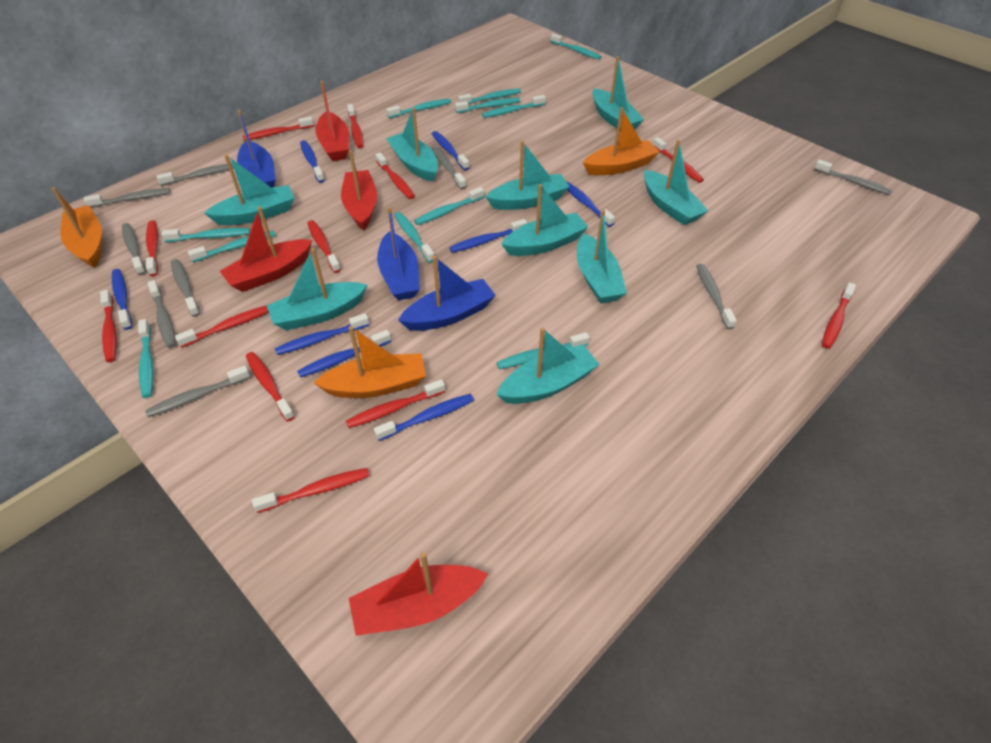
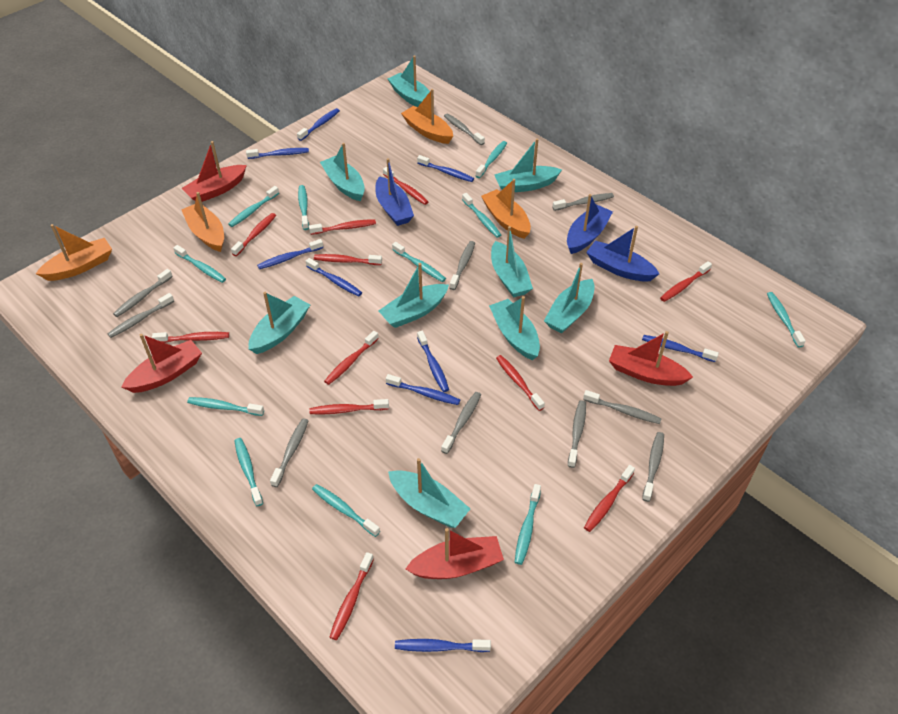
blue toothbrush: 8 -> 9
grey toothbrush: 9 -> 10
orange boat: 3 -> 4
red toothbrush: 12 -> 11

